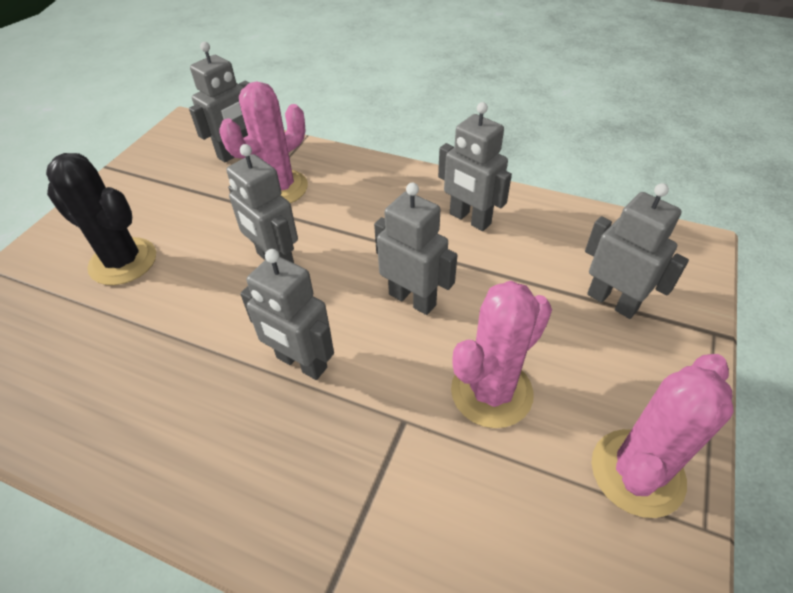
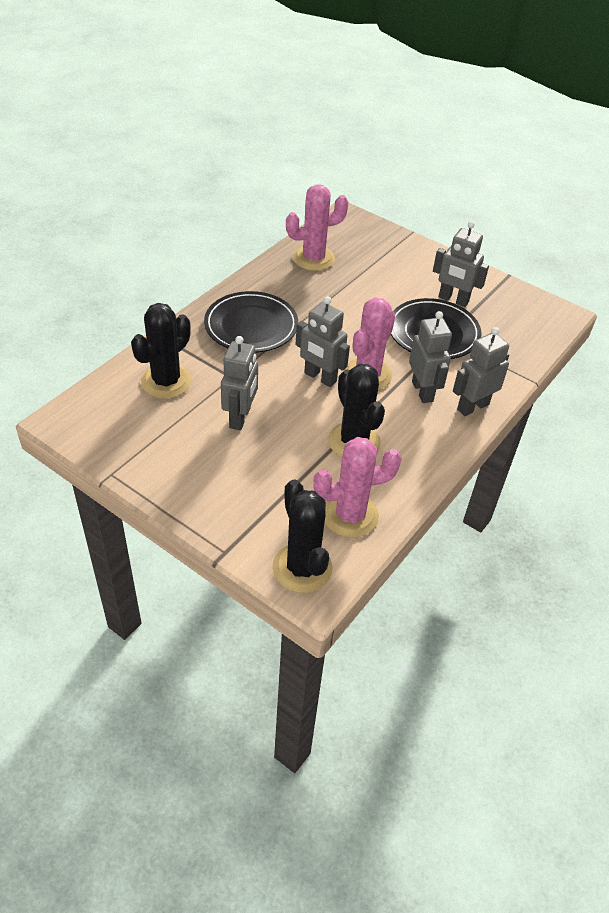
black cactus: 1 -> 3
black plate: 0 -> 2
grey robot: 6 -> 5

